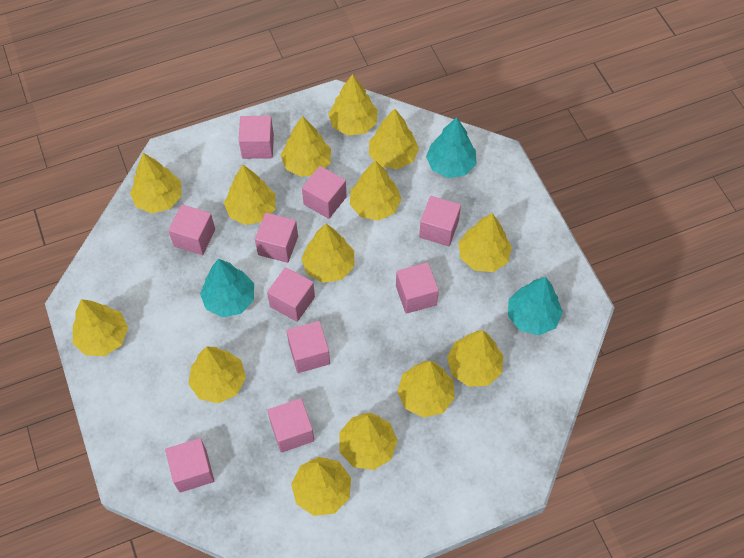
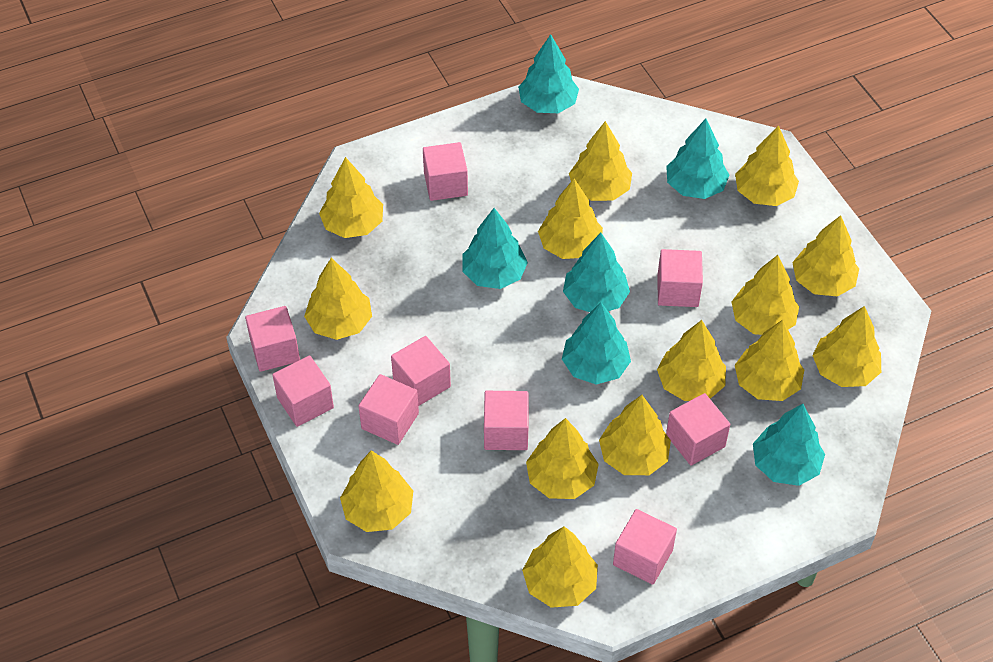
pink cube: 10 -> 9
turquoise tree: 3 -> 6

